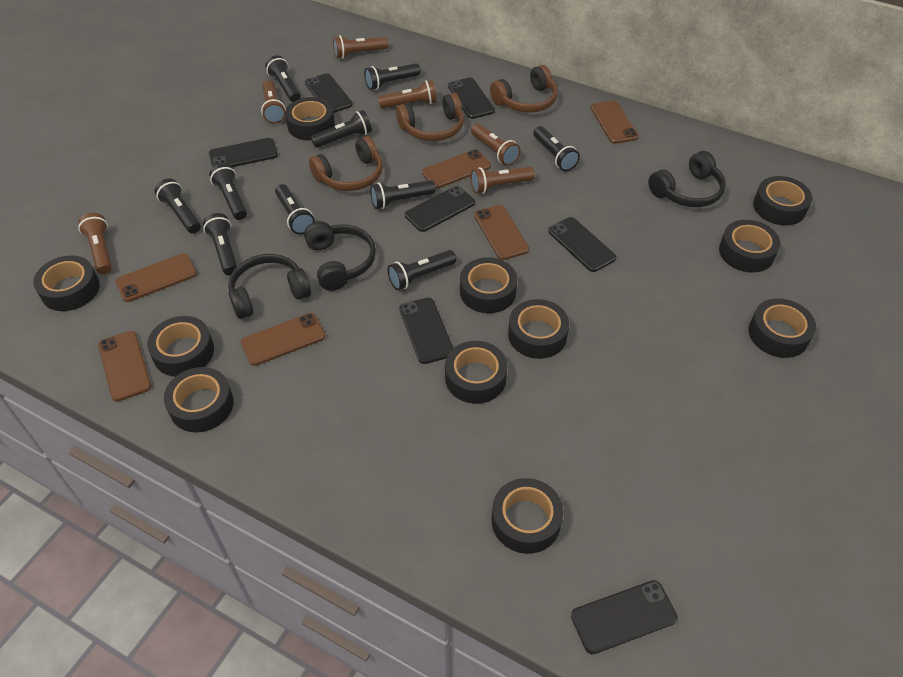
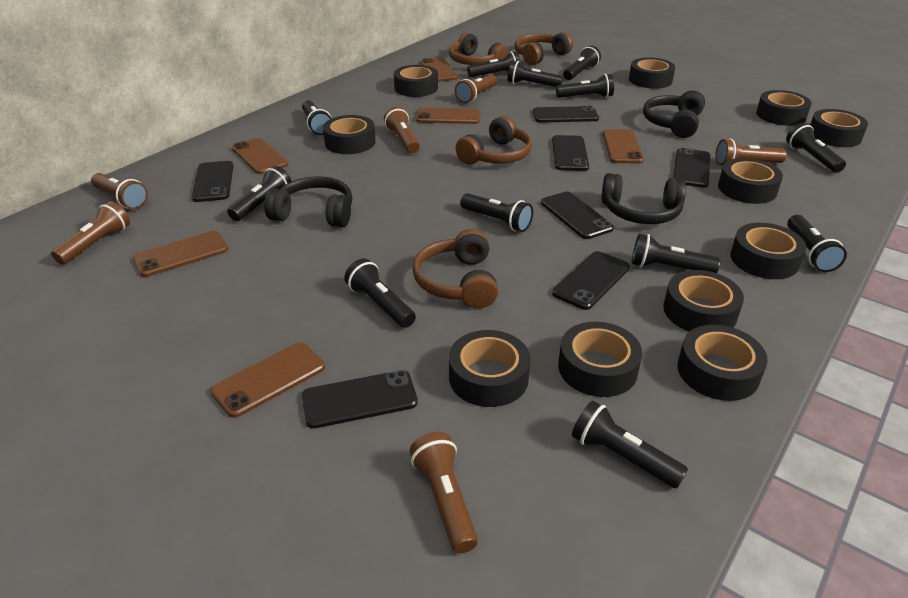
black flashlight: 10 -> 12
brown headphones: 3 -> 4

